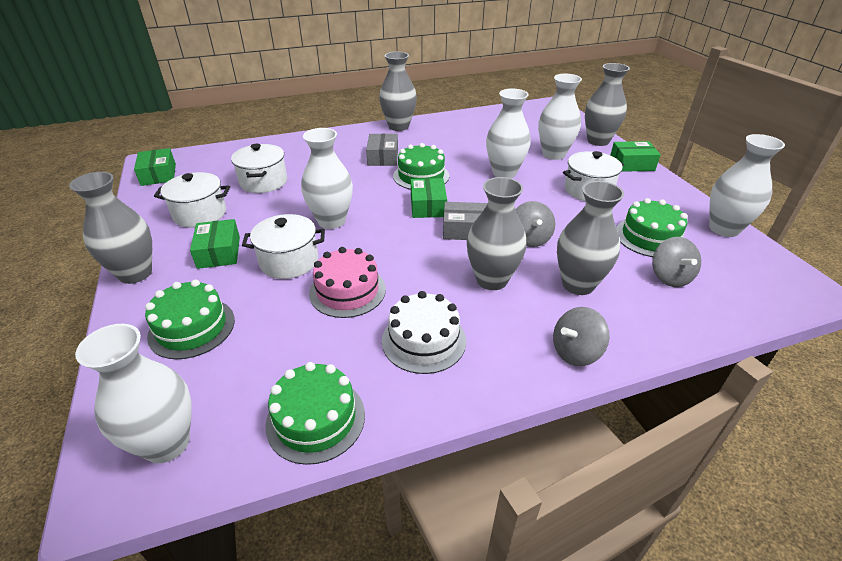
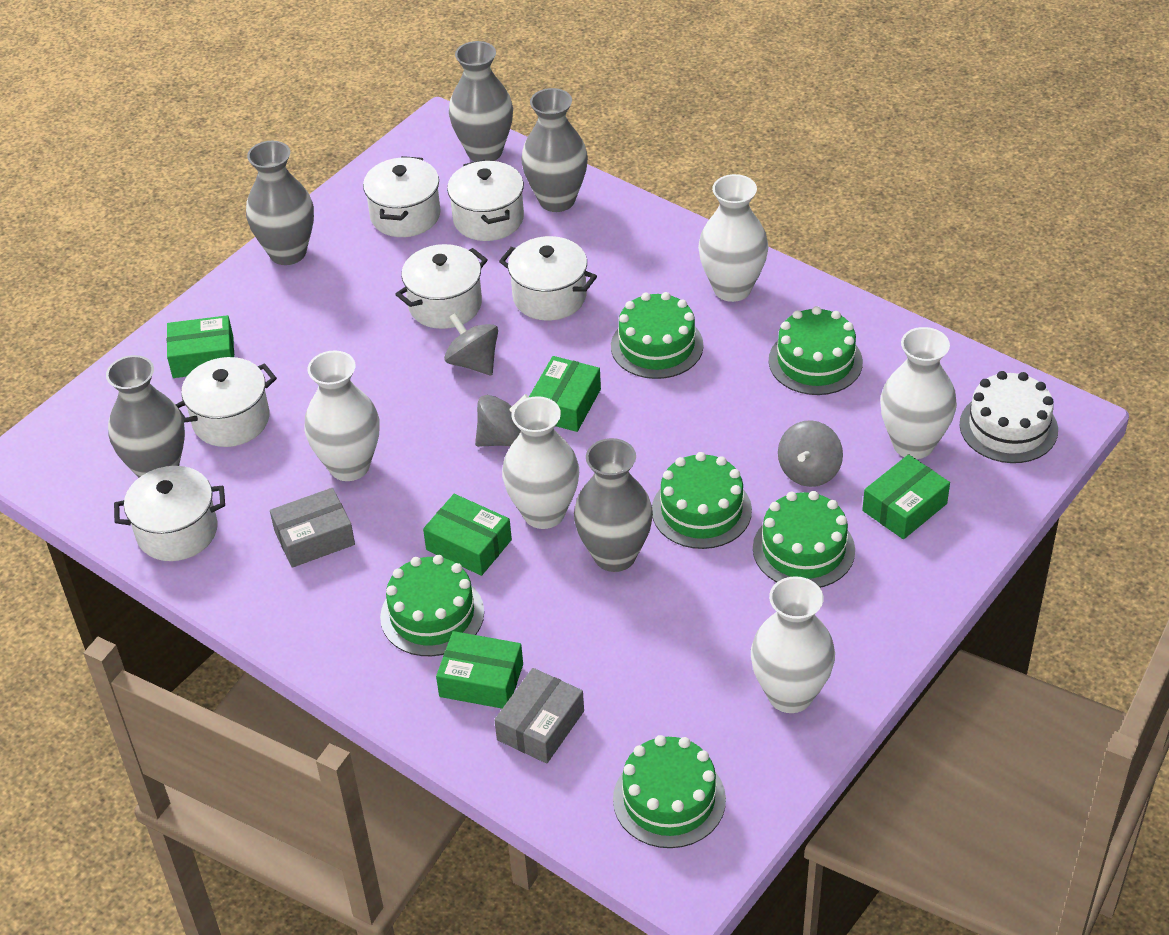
green box: 4 -> 5
green cake: 4 -> 6
pink cake: 1 -> 0
white pot: 4 -> 6

